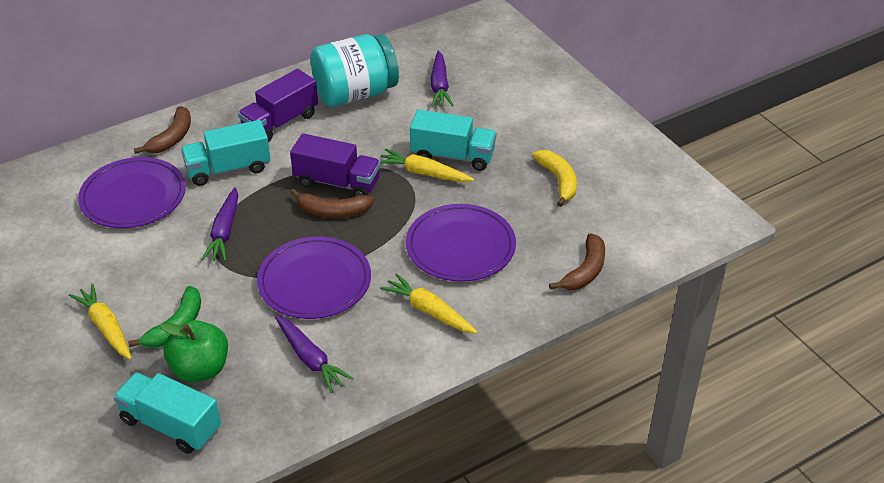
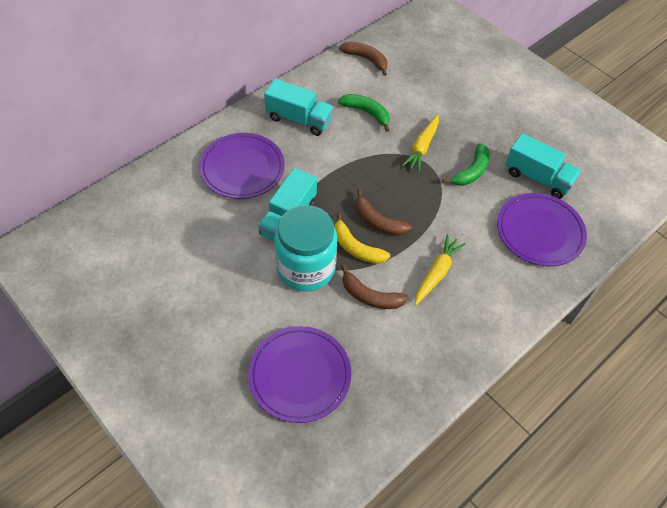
green apple: 1 -> 0
green banana: 1 -> 2
purple carrot: 3 -> 0
purple truck: 2 -> 0
yellow carrot: 3 -> 2

